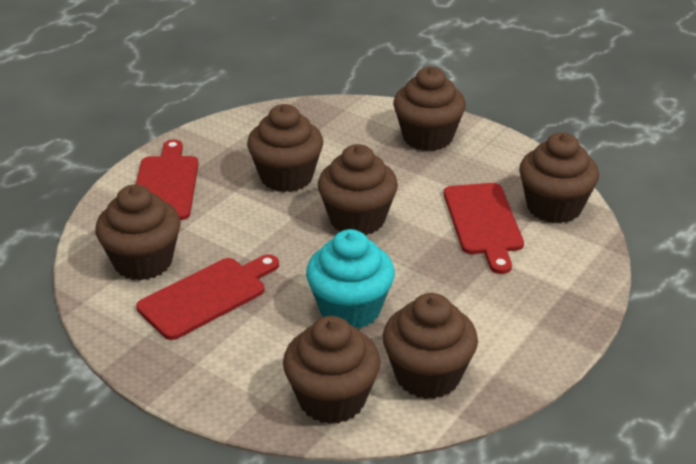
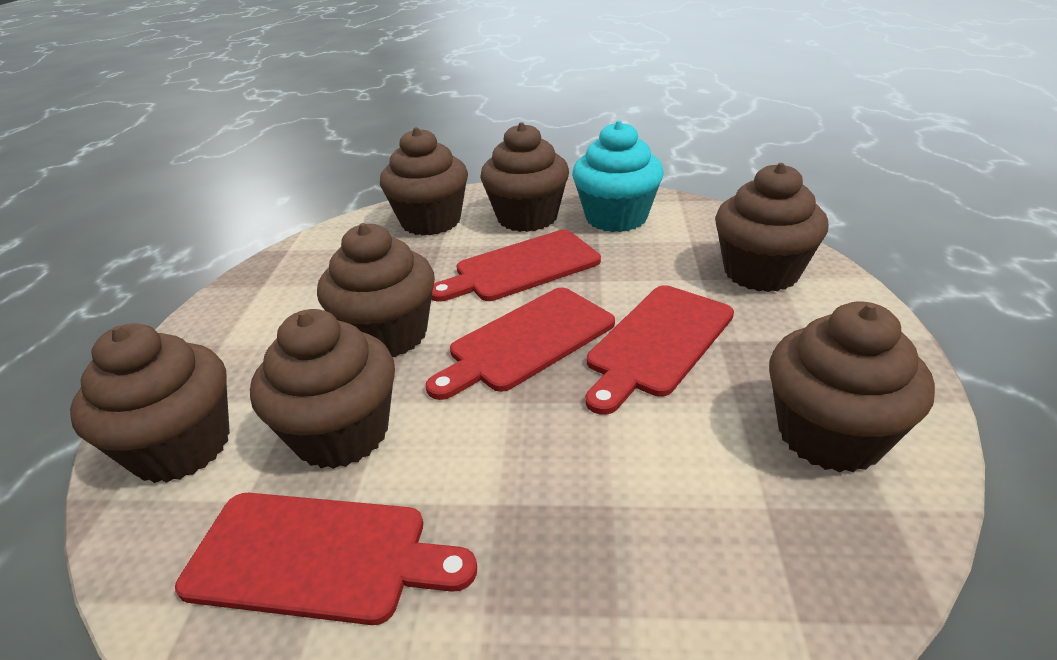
red cutting board: 3 -> 4

